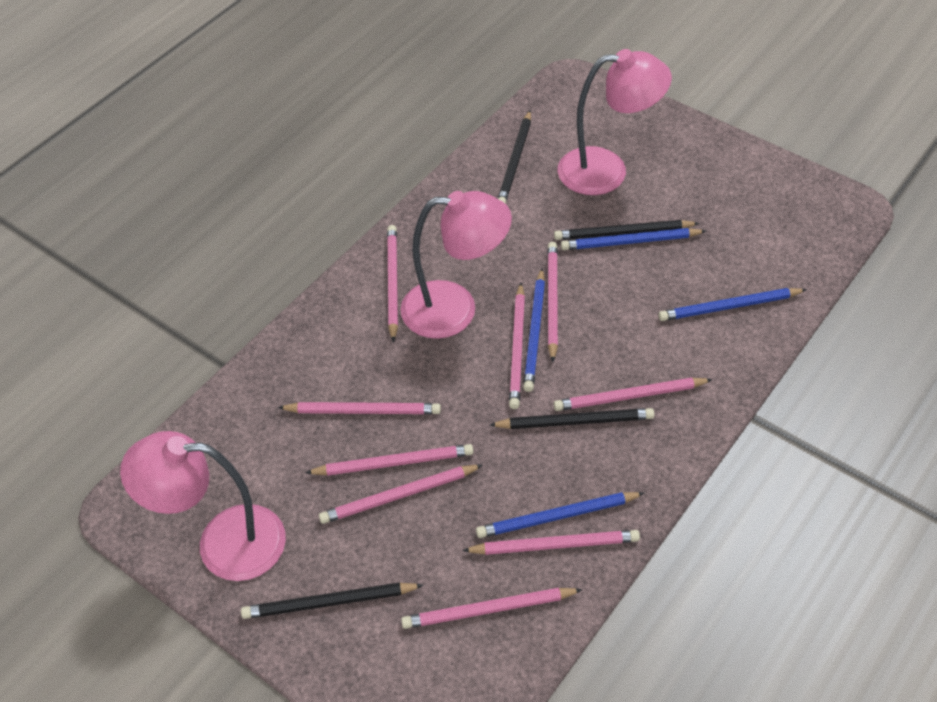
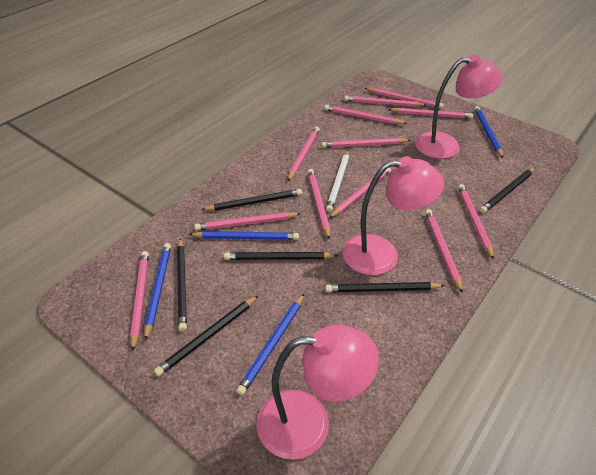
black pencil: 4 -> 6
pink pencil: 9 -> 12
white pencil: 0 -> 1

